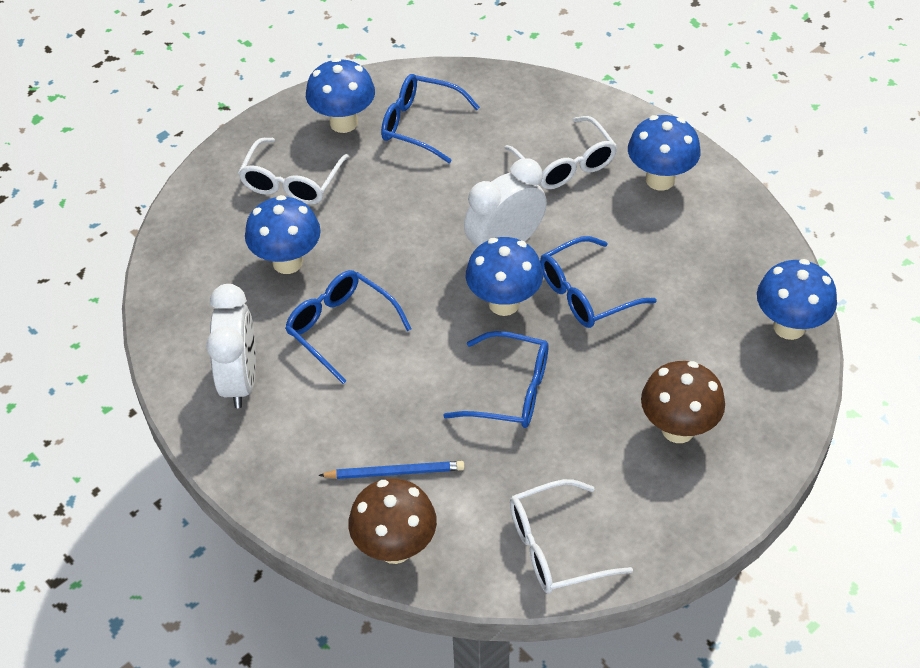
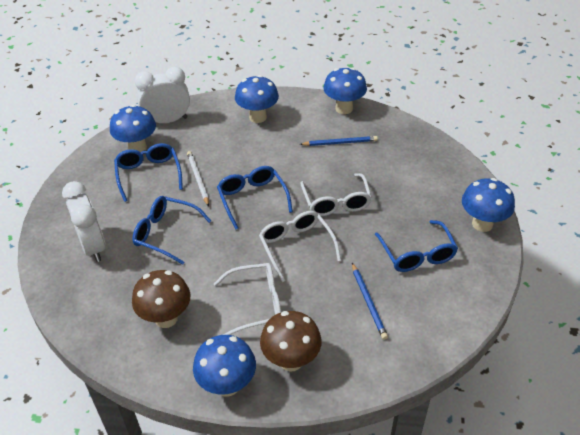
blue pencil: 1 -> 2
white pencil: 0 -> 1

